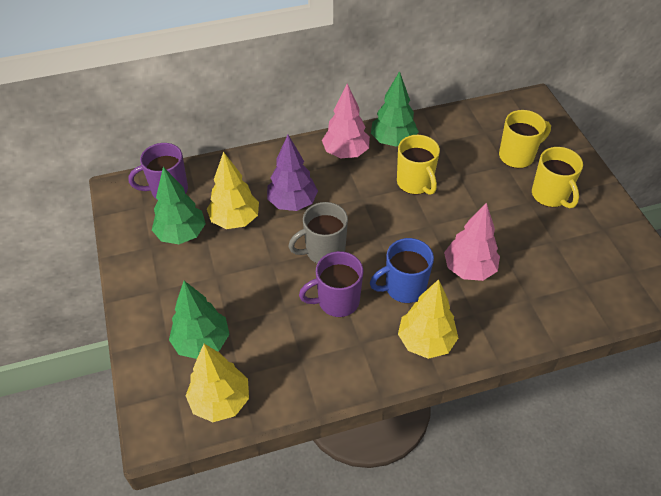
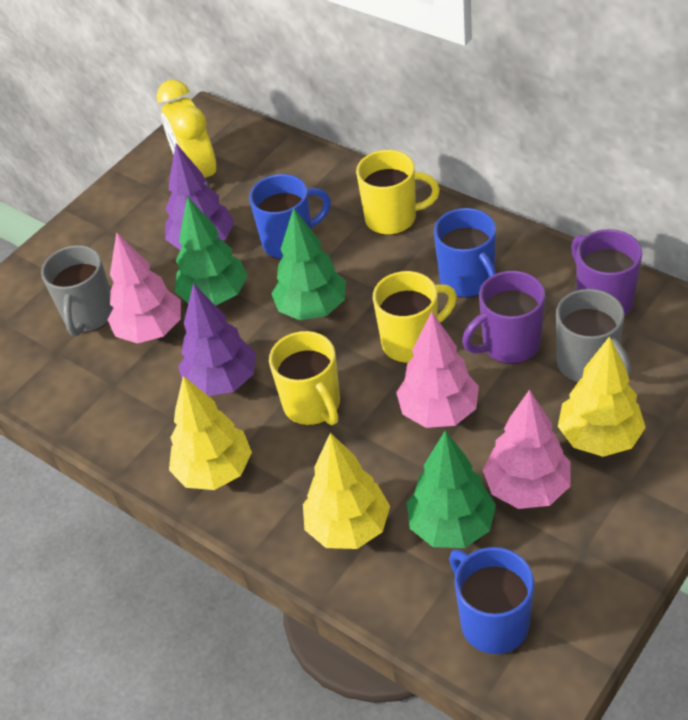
blue mug: 1 -> 3
grey mug: 1 -> 2
pink tree: 2 -> 3
purple tree: 1 -> 2
yellow clock: 0 -> 1

